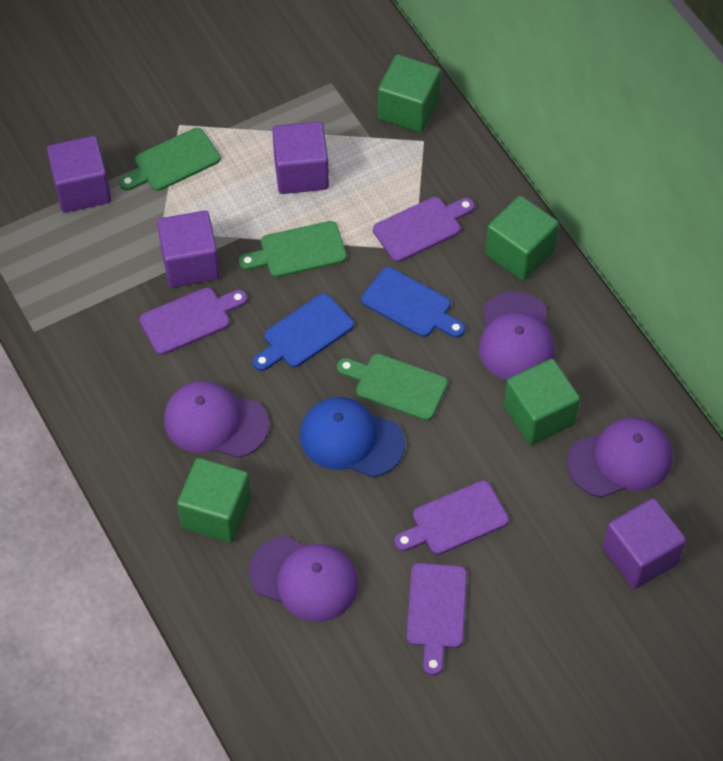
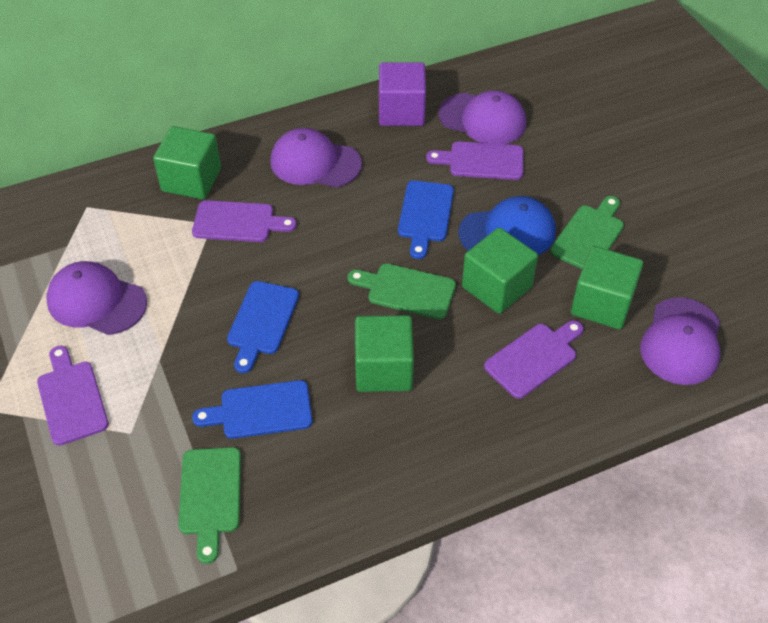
blue cutting board: 2 -> 3
purple cube: 4 -> 1

